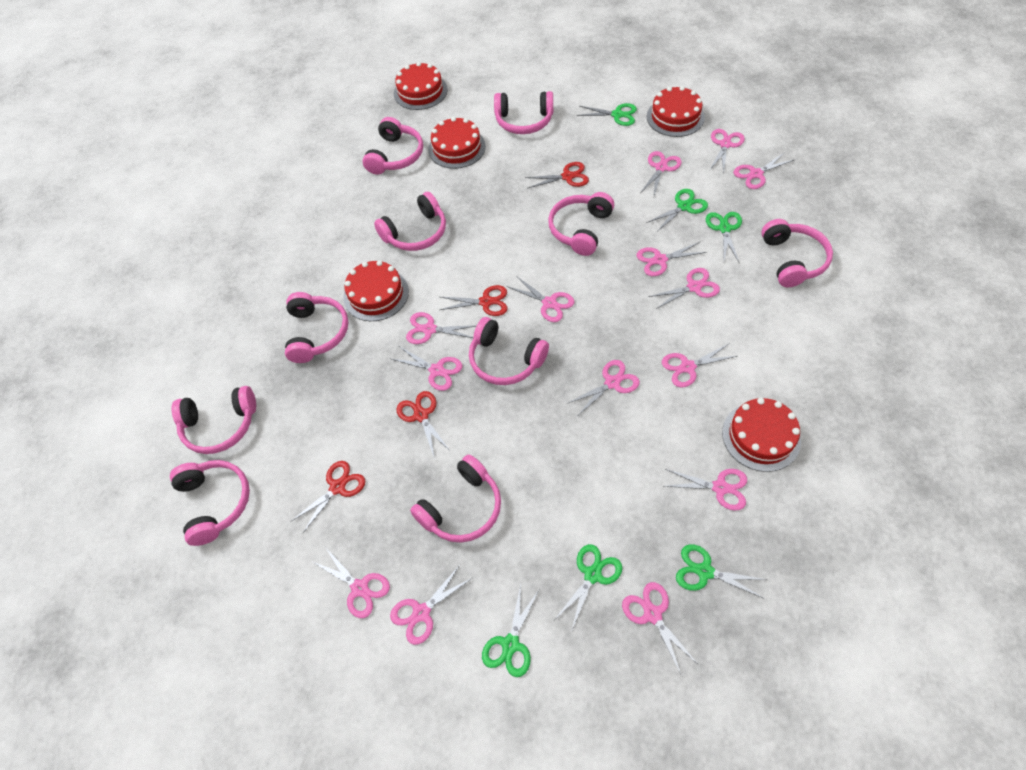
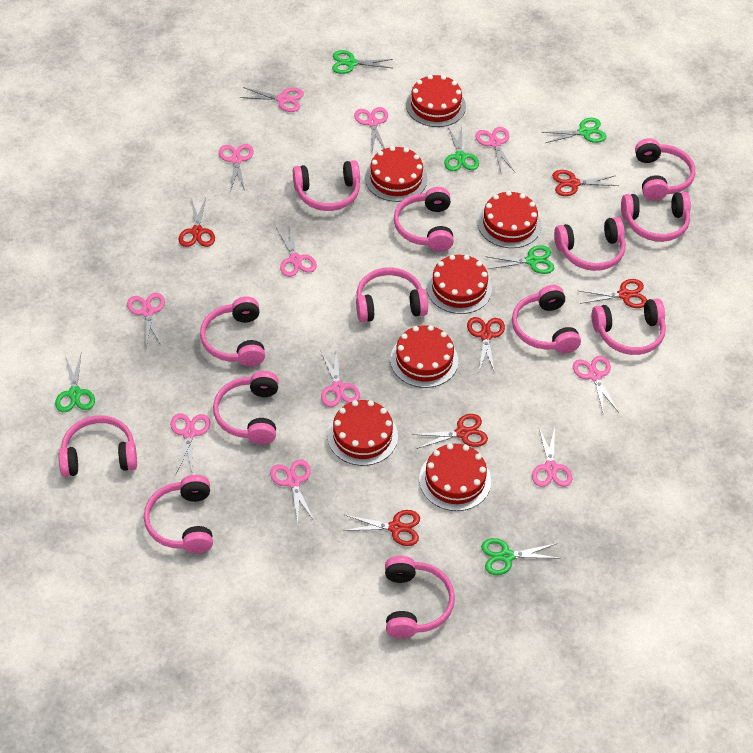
pink headphones: 10 -> 13
pink scissors: 14 -> 11
red cake: 5 -> 7
red scissors: 4 -> 6

